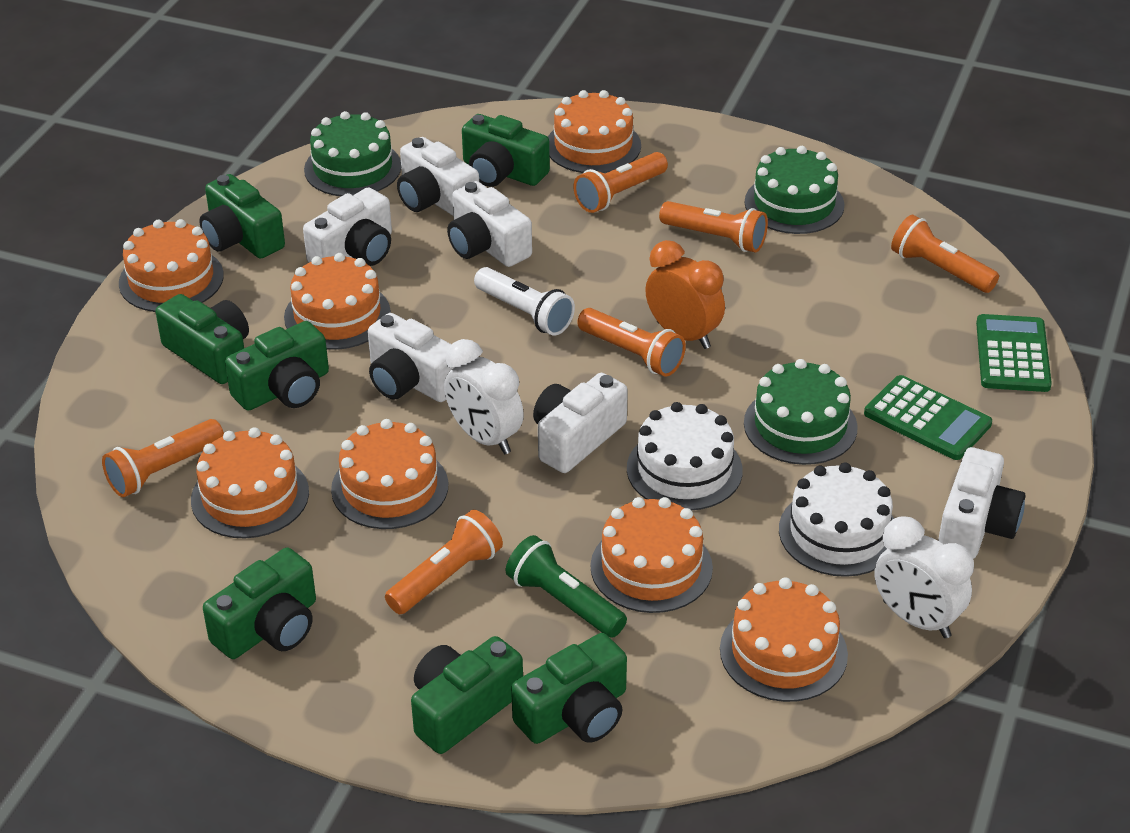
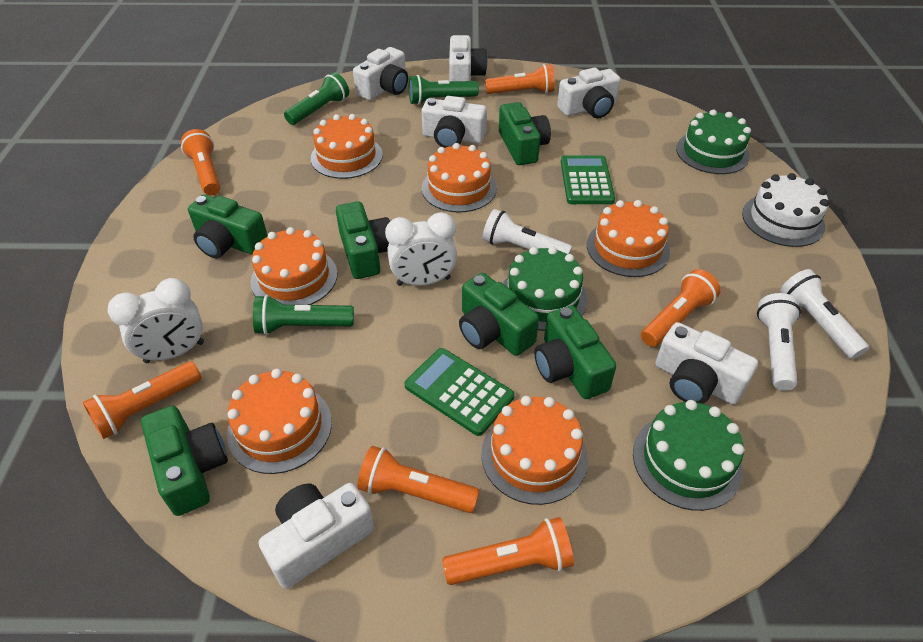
green camera: 7 -> 6
green flashlight: 1 -> 3
orange cake: 7 -> 6
orange clock: 1 -> 0
white cake: 2 -> 1
white flashlight: 1 -> 3

